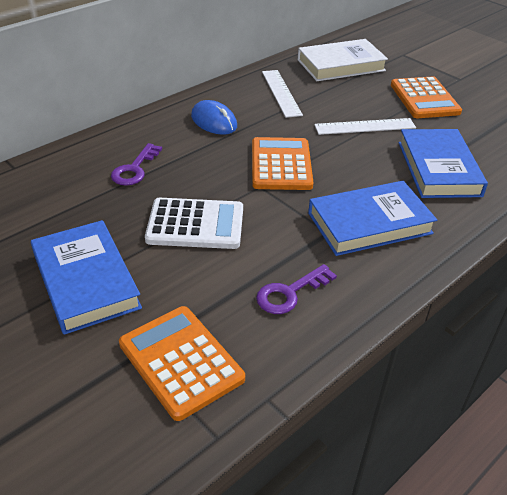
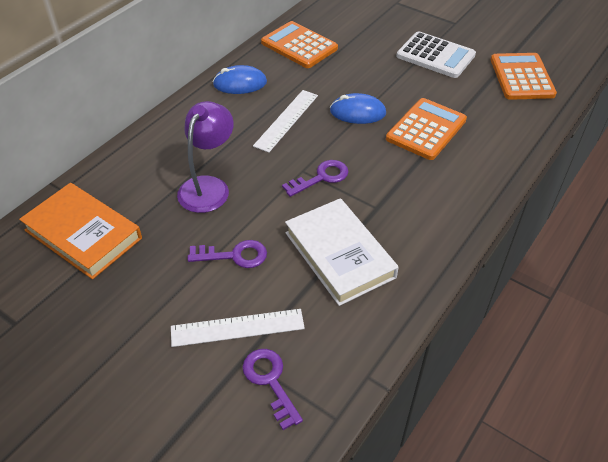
blue book: 3 -> 0
blue mouse: 1 -> 2
orange book: 0 -> 1
purple key: 2 -> 3
purple lamp: 0 -> 1

